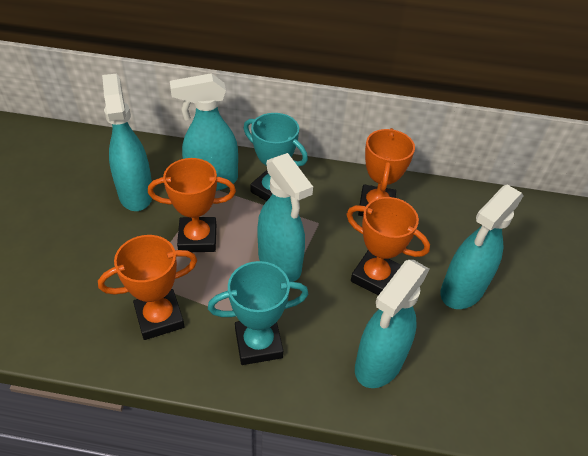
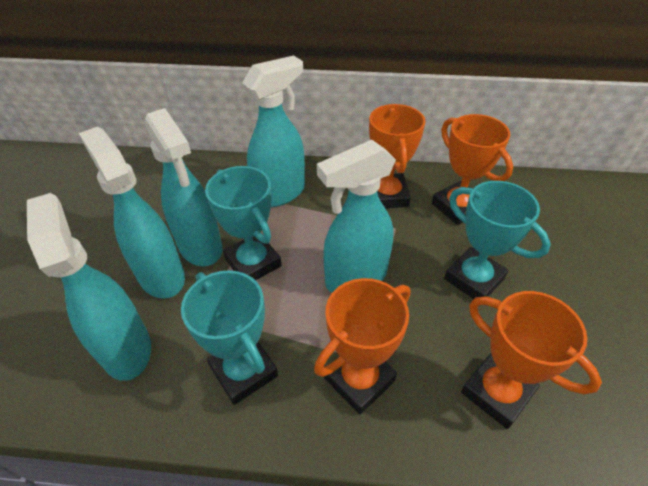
turquoise trophy: 2 -> 3

